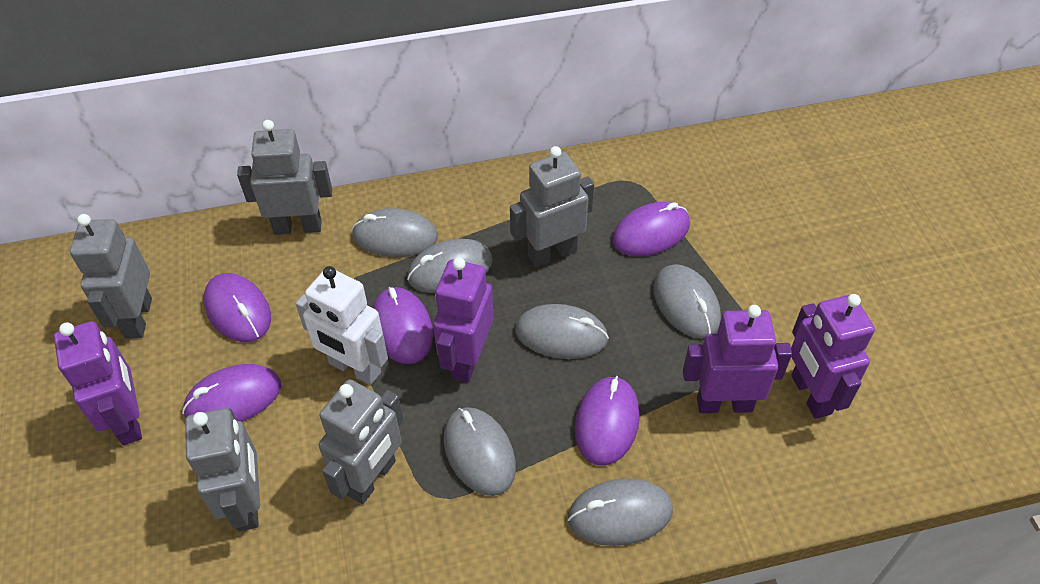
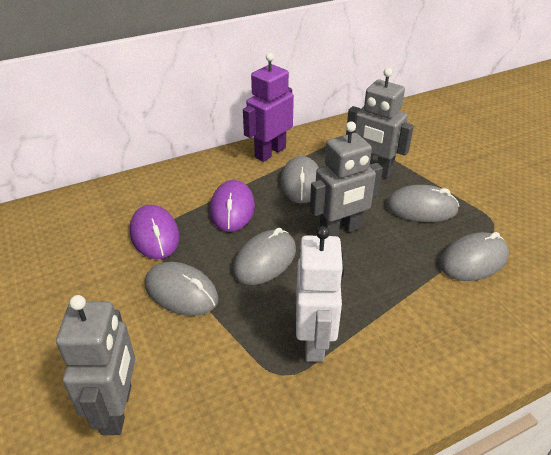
grey mouse: 6 -> 5
grey robot: 5 -> 3
purple mouse: 5 -> 2
purple robot: 4 -> 1

